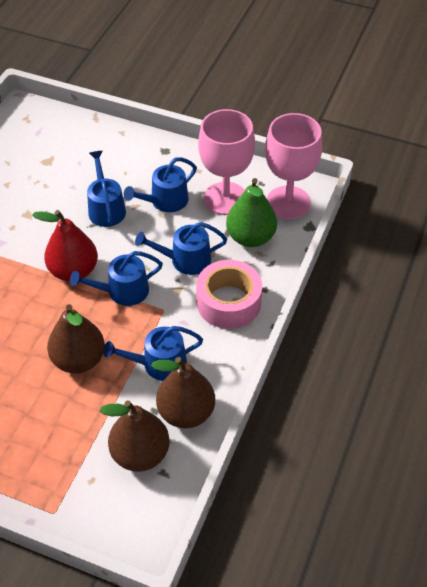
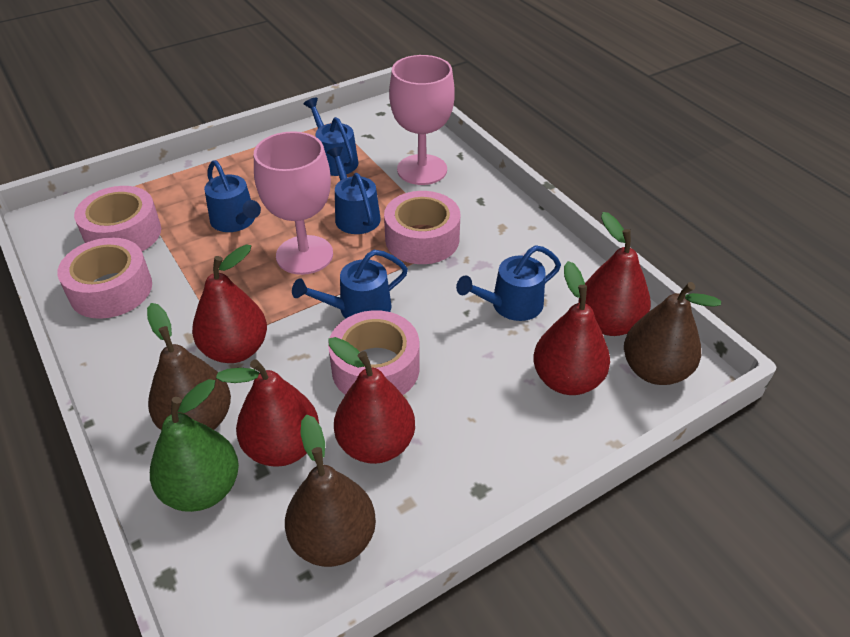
pink tape: 1 -> 4
red pear: 1 -> 5

